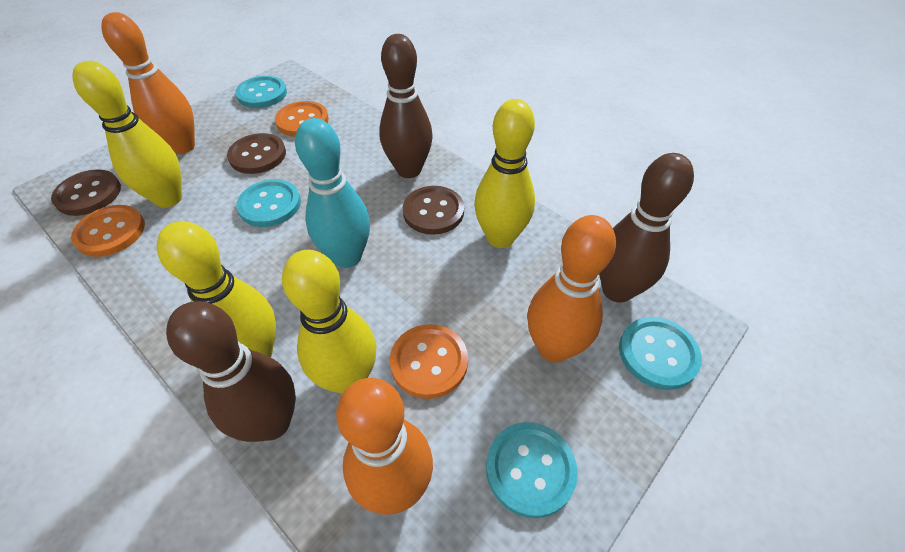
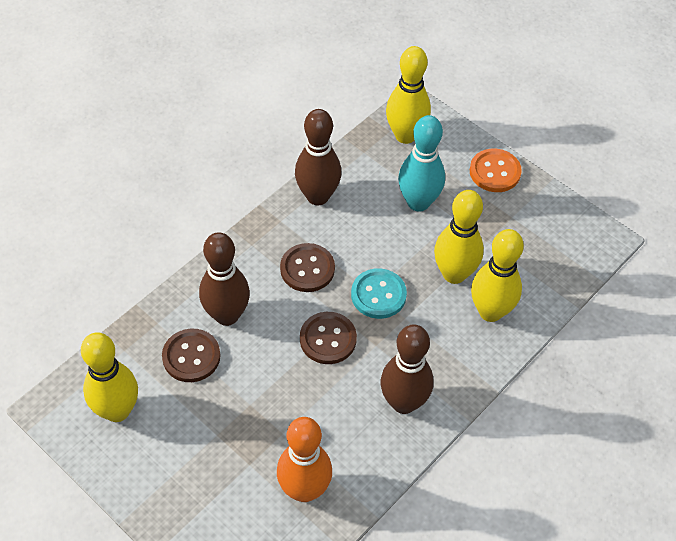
orange bowling pin: 3 -> 1
orange button: 3 -> 1
turquoise button: 4 -> 1

